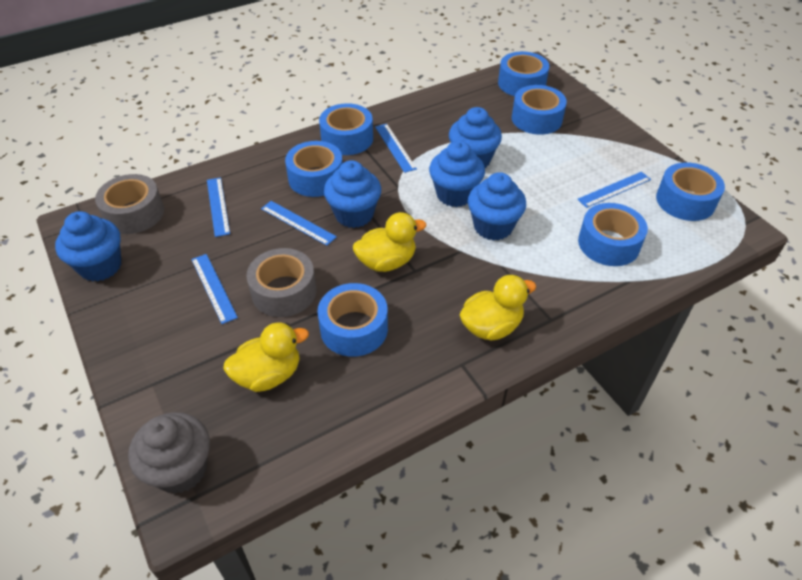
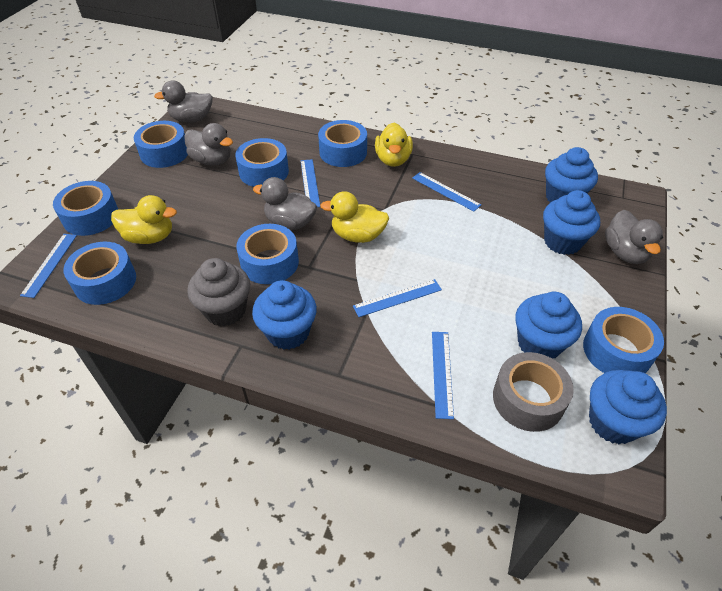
grey duck: 0 -> 4
grey tape: 2 -> 1

